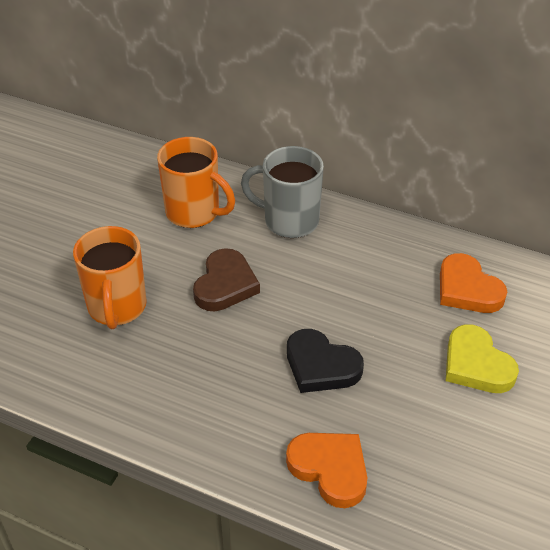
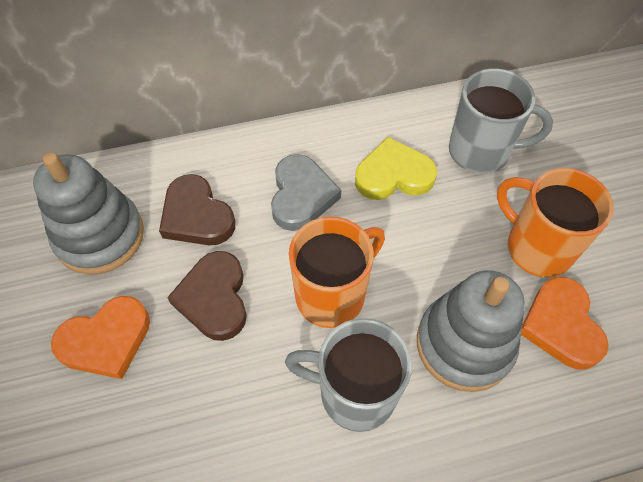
black heart: 1 -> 0
brown heart: 1 -> 2
grey heart: 0 -> 1
grey mug: 1 -> 2
grey stacking toy: 0 -> 2

